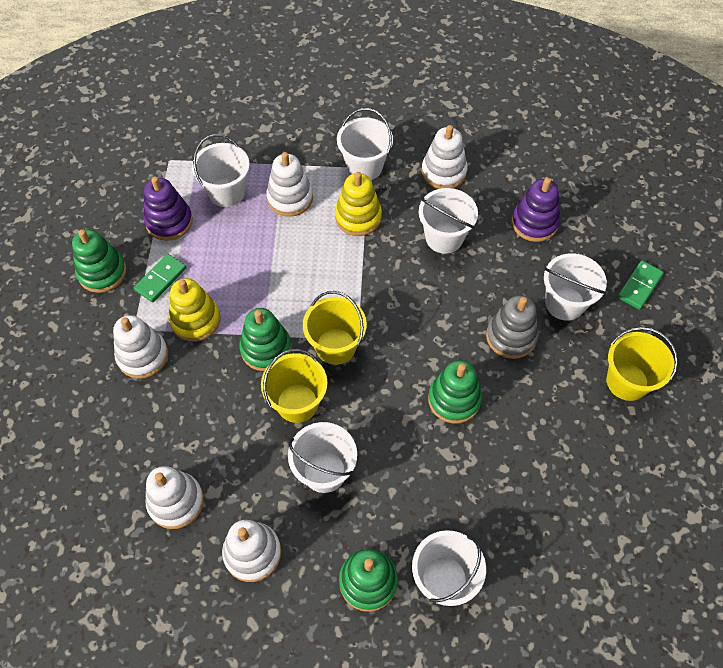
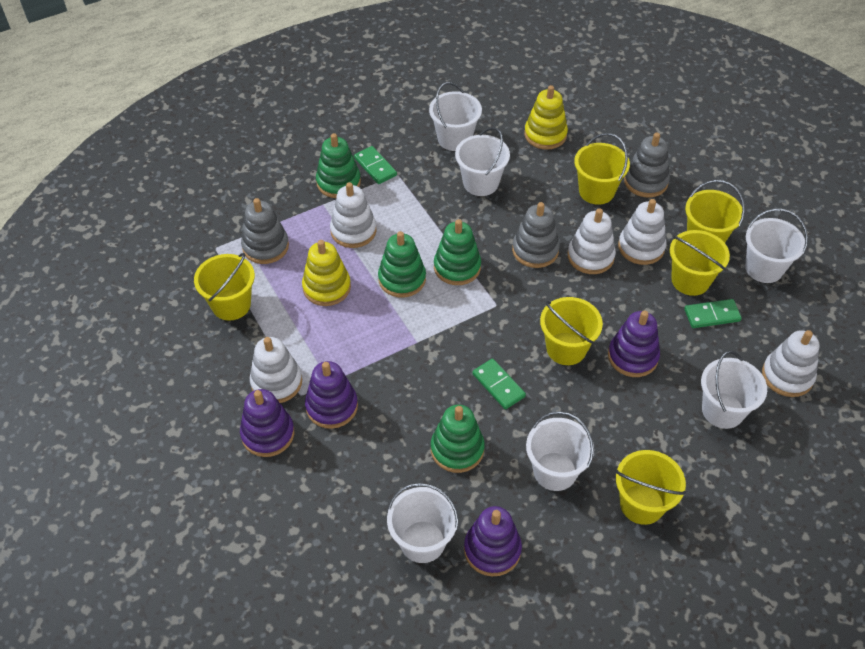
green domino: 2 -> 3
grey stacking toy: 1 -> 3
purple stacking toy: 2 -> 4
yellow bucket: 3 -> 6

